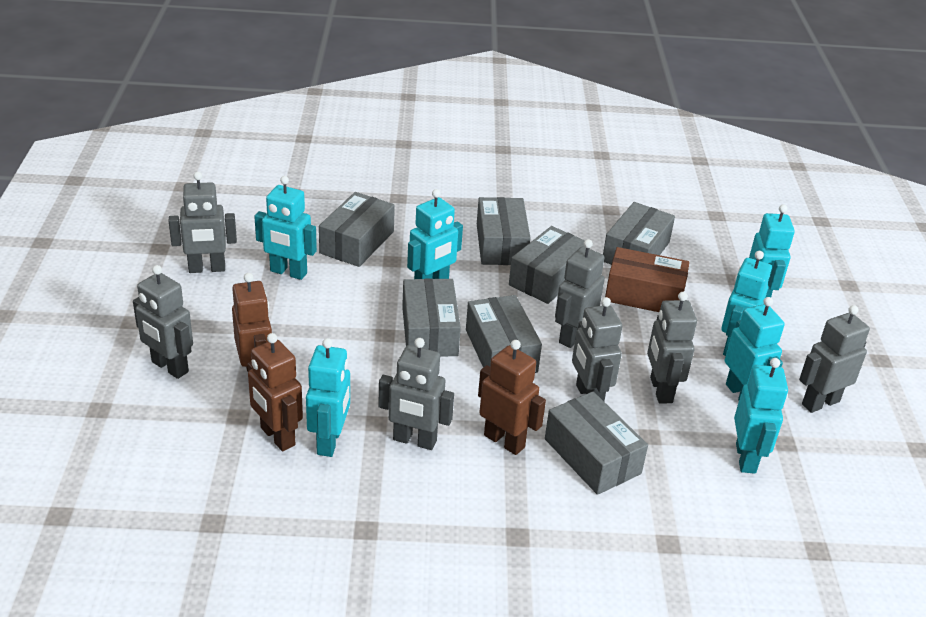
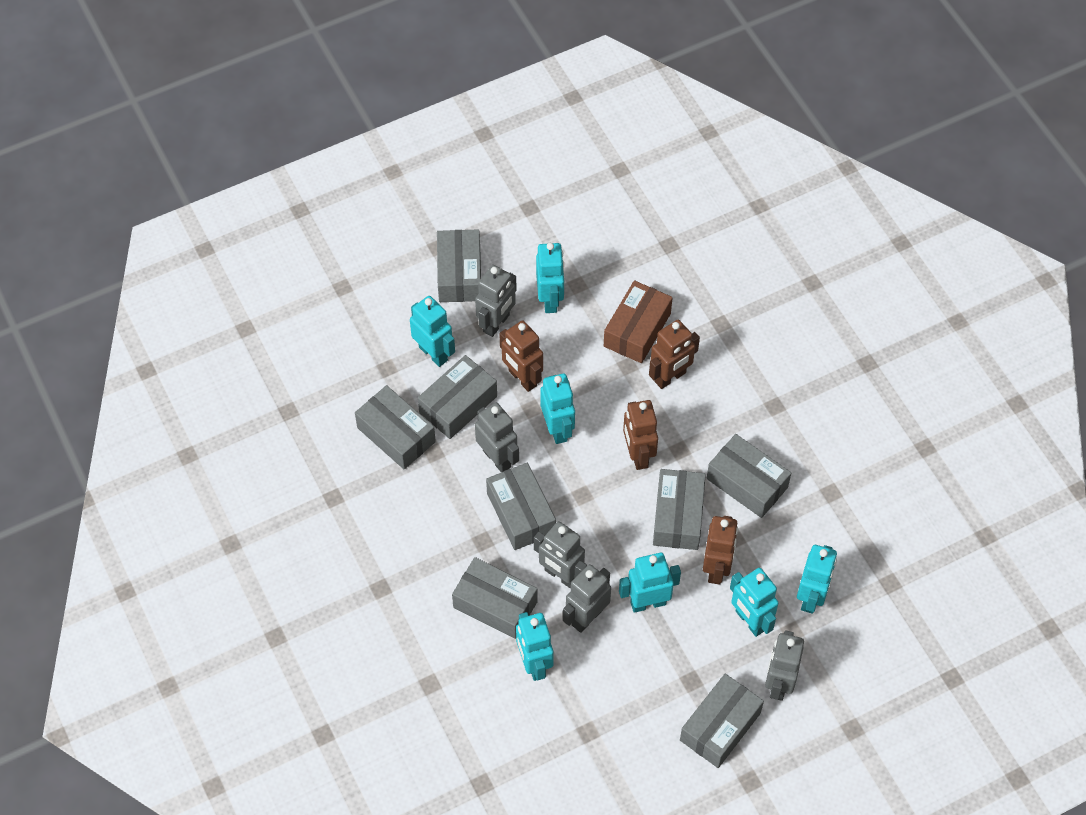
brown robot: 3 -> 4
grey box: 7 -> 8
grey robot: 7 -> 5

